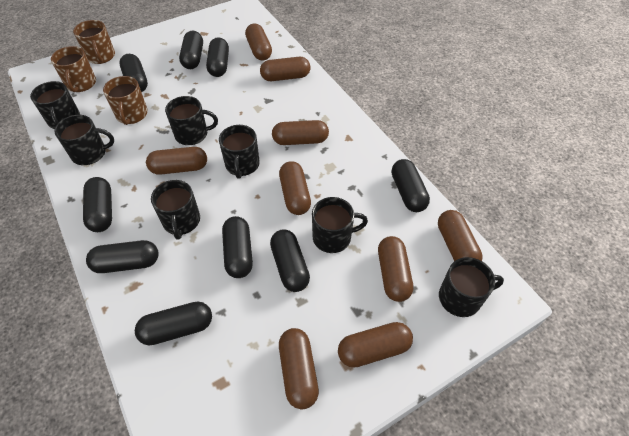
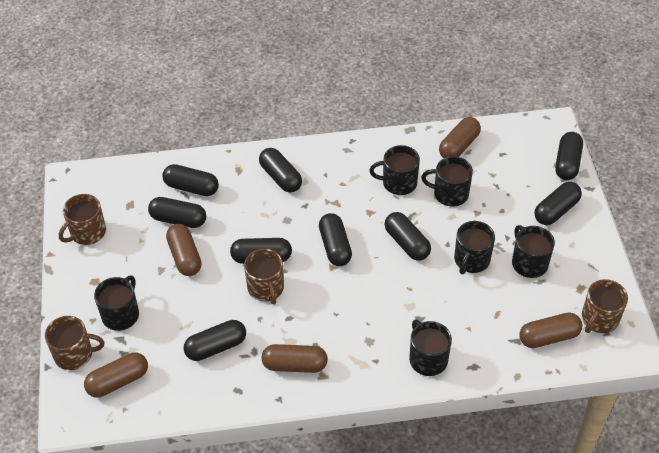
black mug: 7 -> 6
brown capsule: 9 -> 5
brown mug: 3 -> 4

